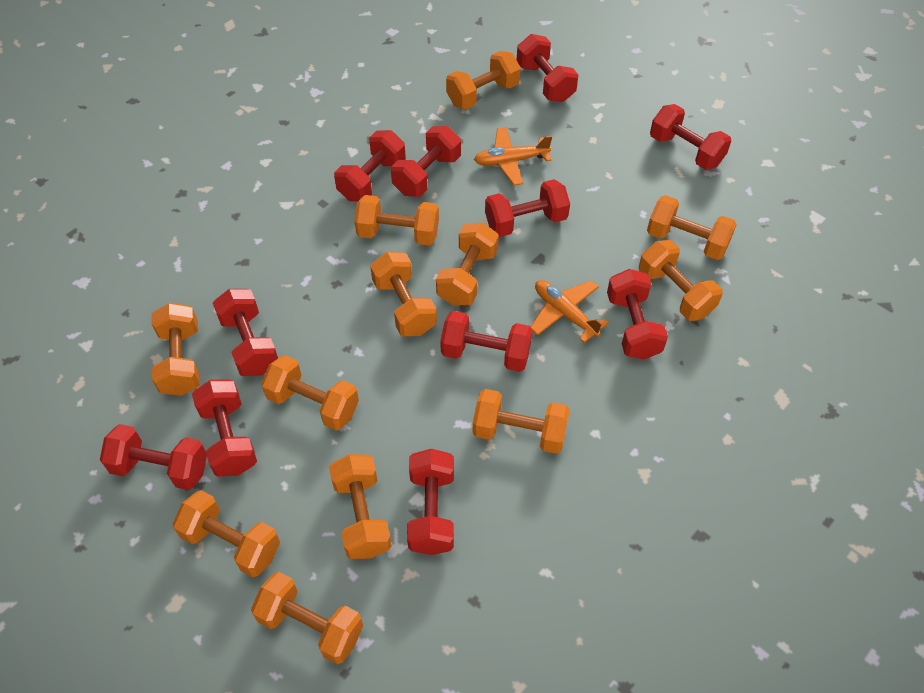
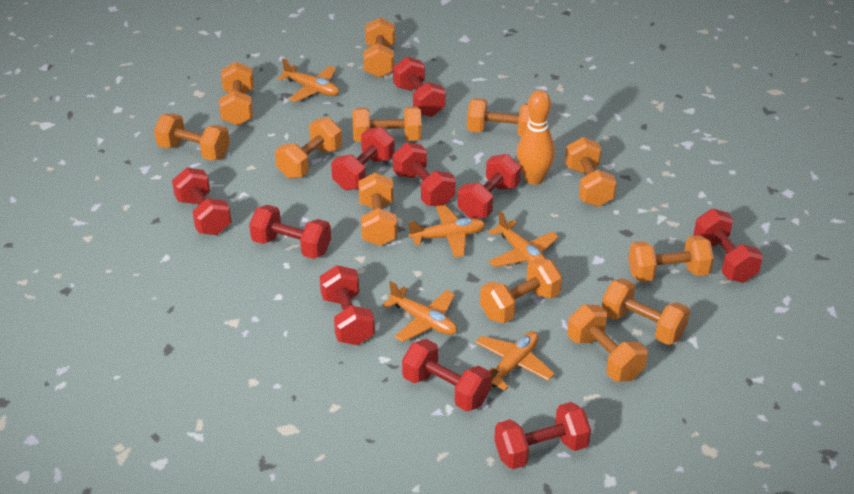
orange bowling pin: 0 -> 1
orange plane: 2 -> 5
red dumbbell: 11 -> 10

